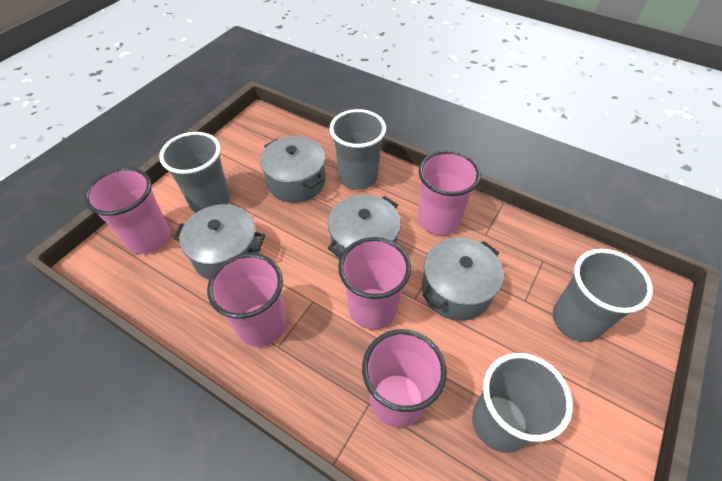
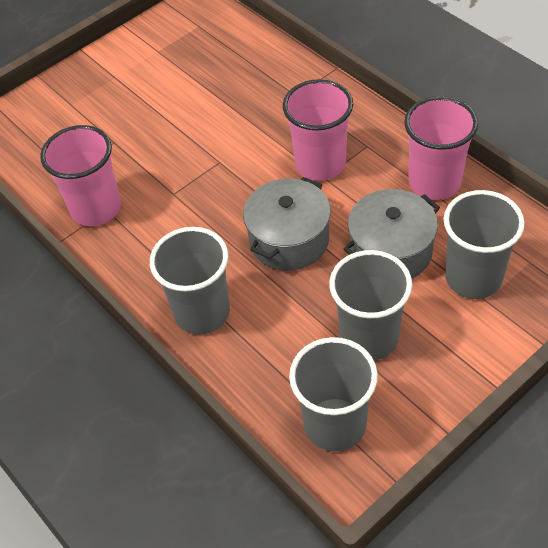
grey pot: 4 -> 2
pink cup: 5 -> 3

